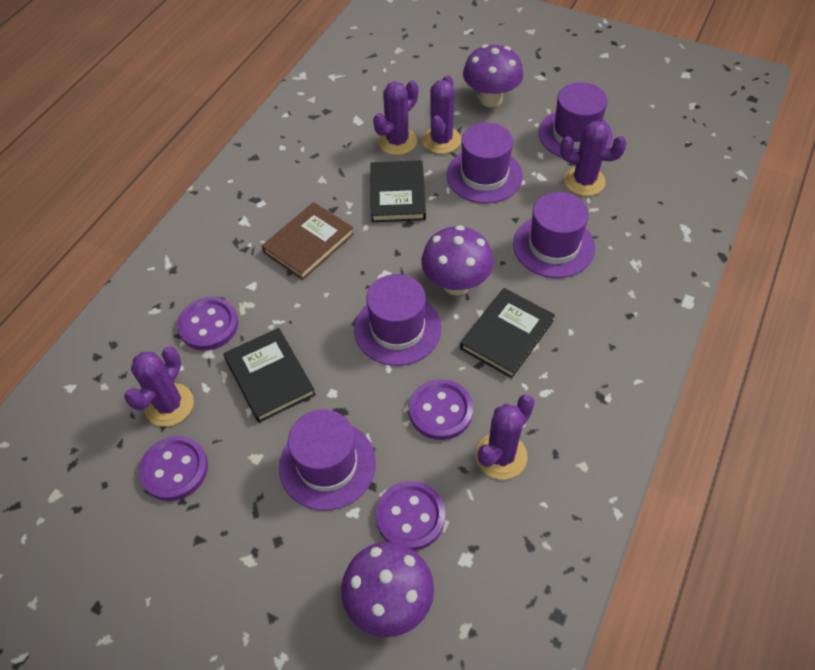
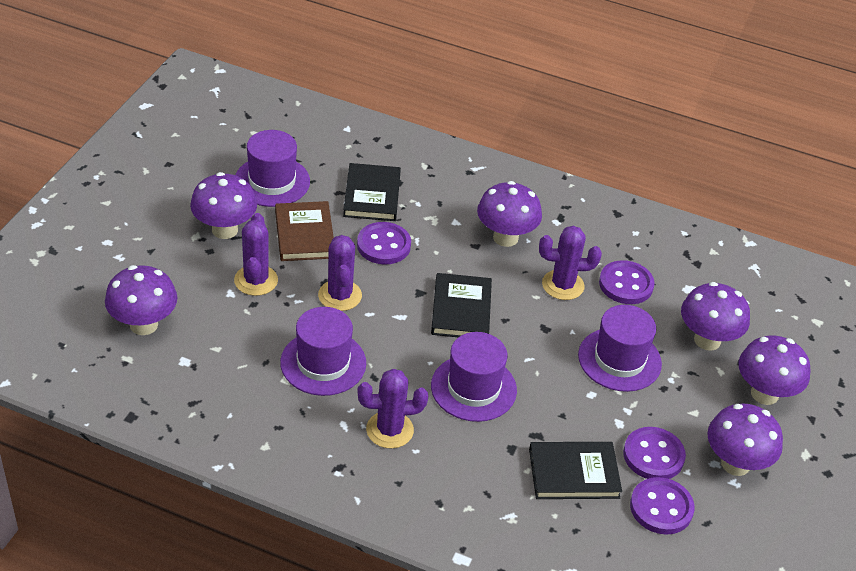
purple cactus: 5 -> 4
purple hat: 5 -> 4
purple mushroom: 3 -> 6

